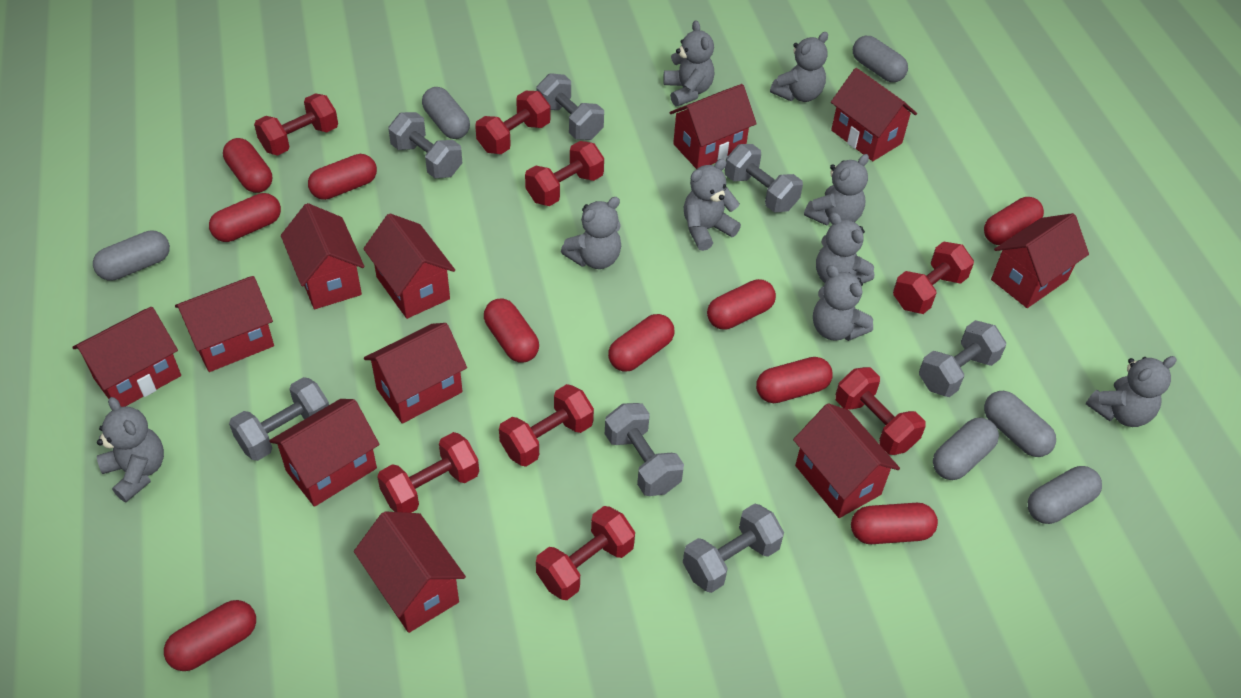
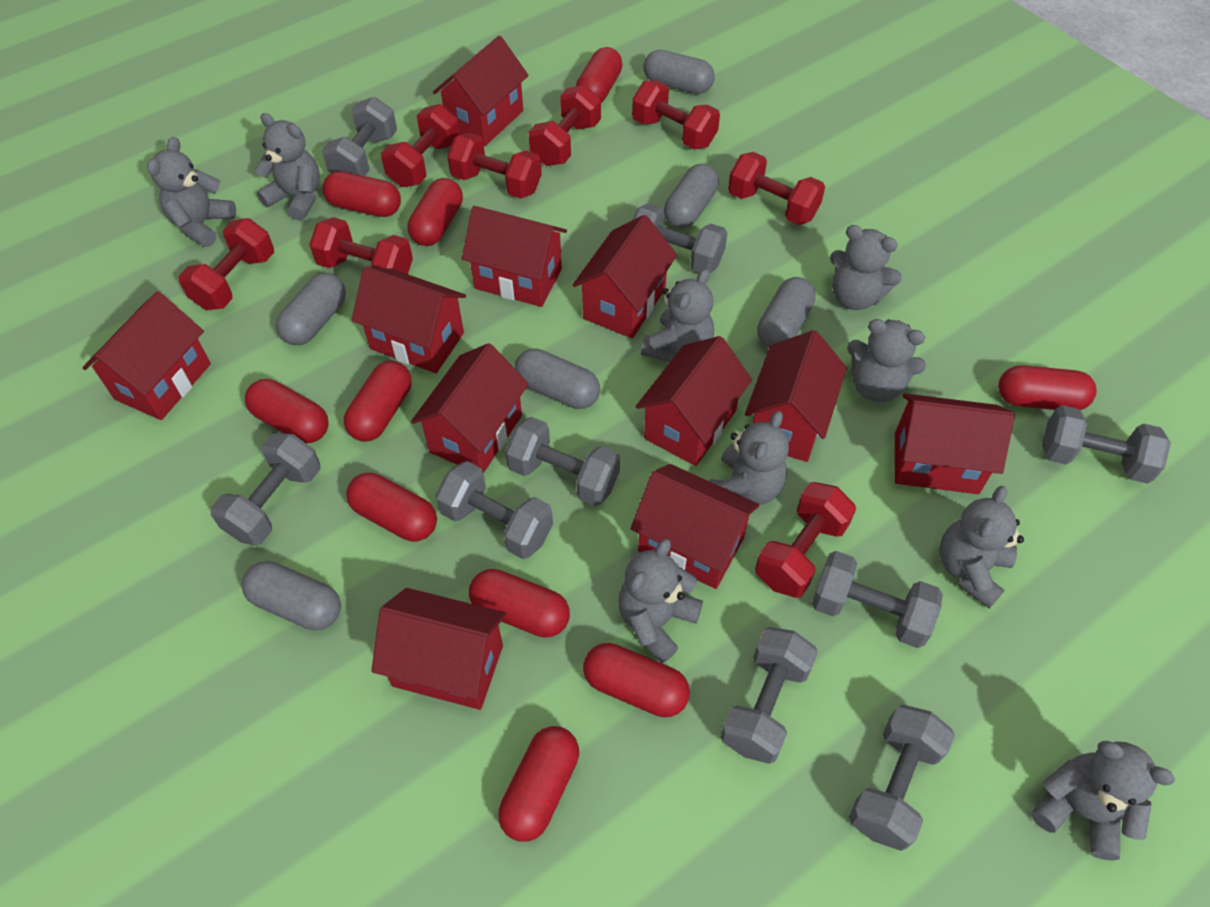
grey dumbbell: 7 -> 9

